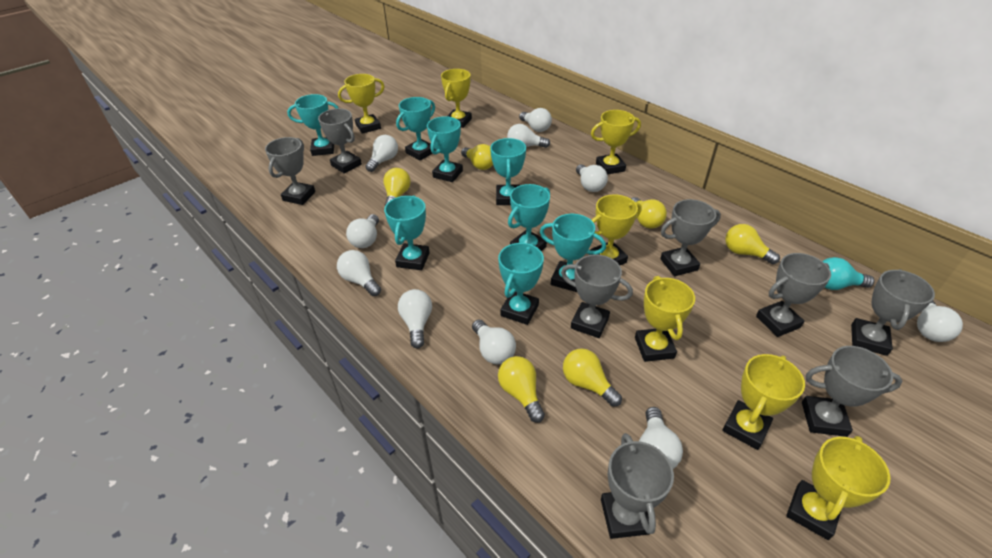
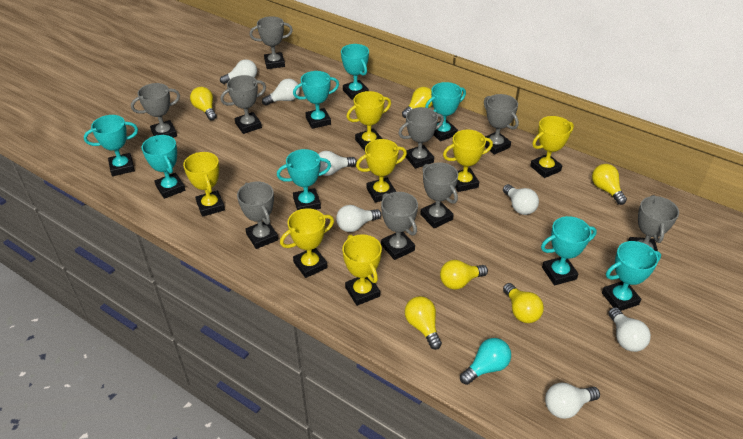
grey trophy: 8 -> 9
white light bulb: 10 -> 7

